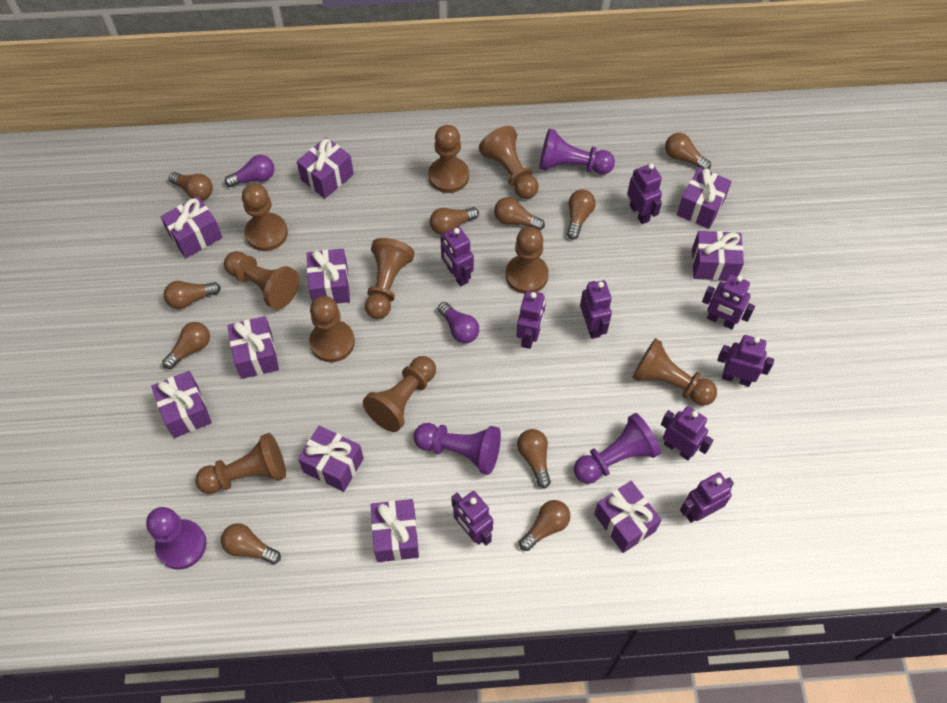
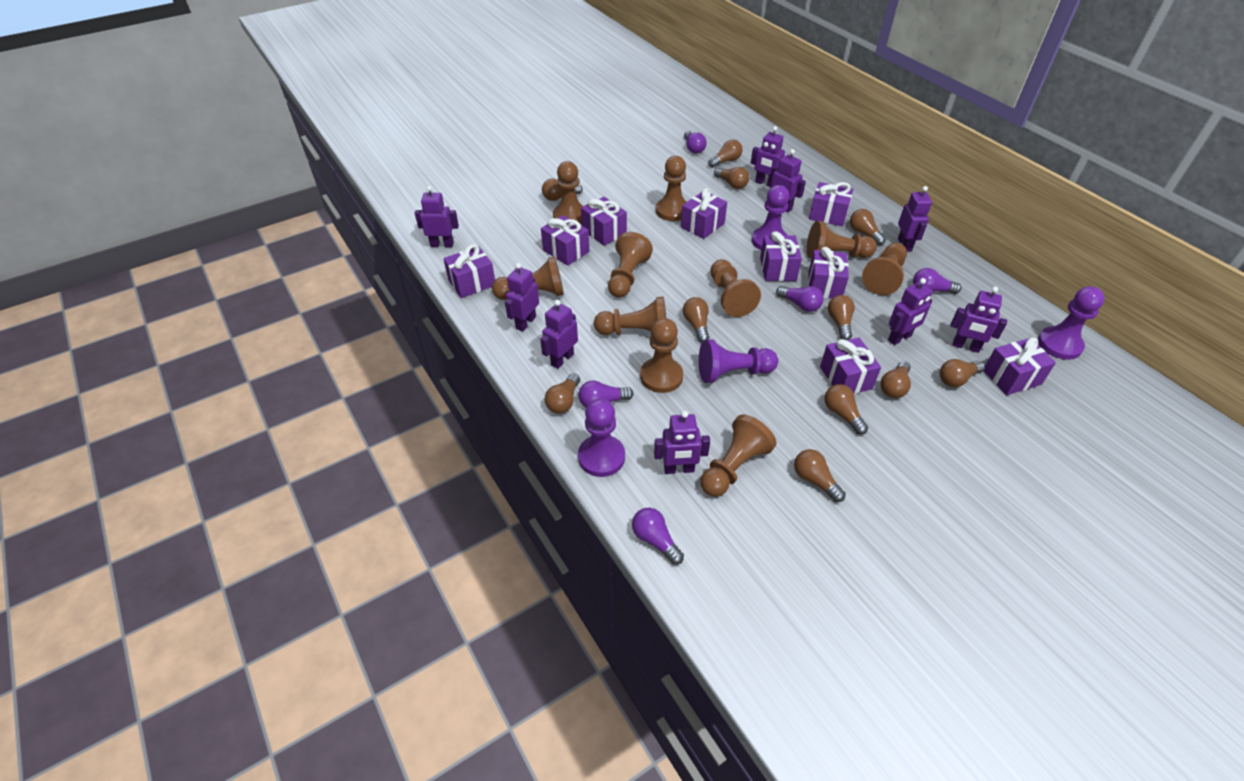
brown light bulb: 10 -> 11
purple gift: 10 -> 9
purple light bulb: 2 -> 5

